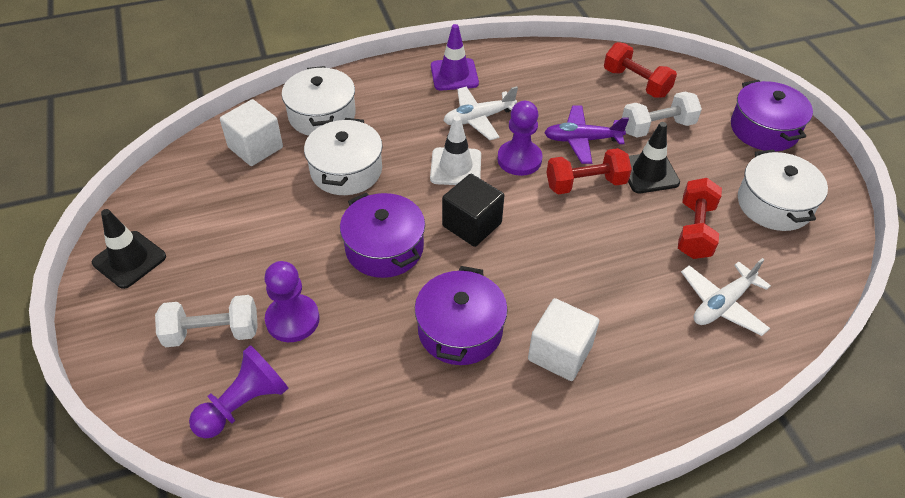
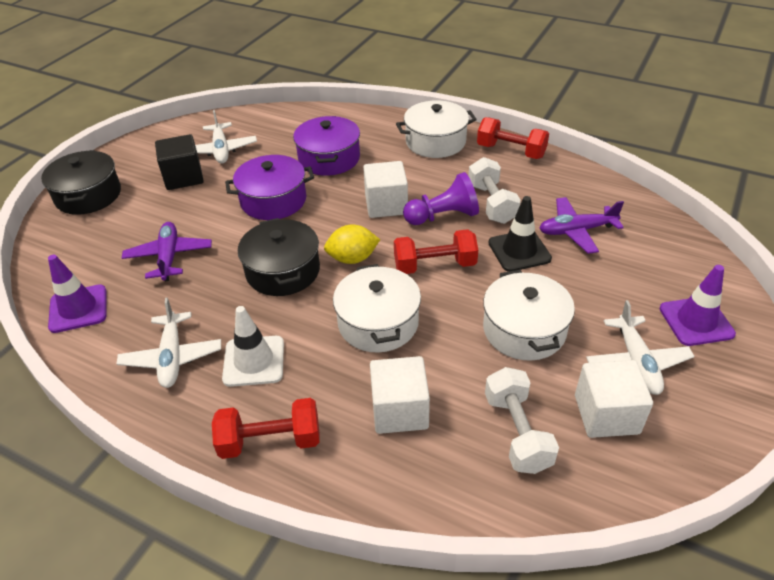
black pot: 0 -> 2
black traffic cone: 2 -> 1
purple pawn: 3 -> 1
purple plane: 1 -> 2
purple pot: 3 -> 2
purple traffic cone: 1 -> 2
white cube: 2 -> 3
white plane: 2 -> 3
yellow lemon: 0 -> 1

